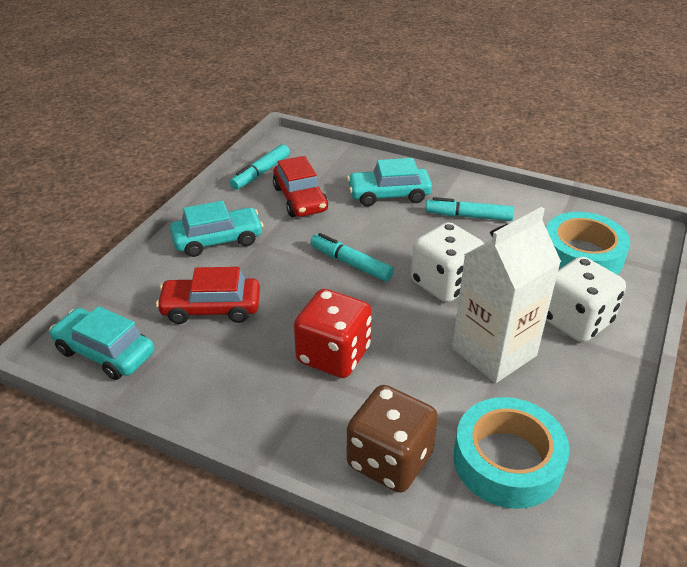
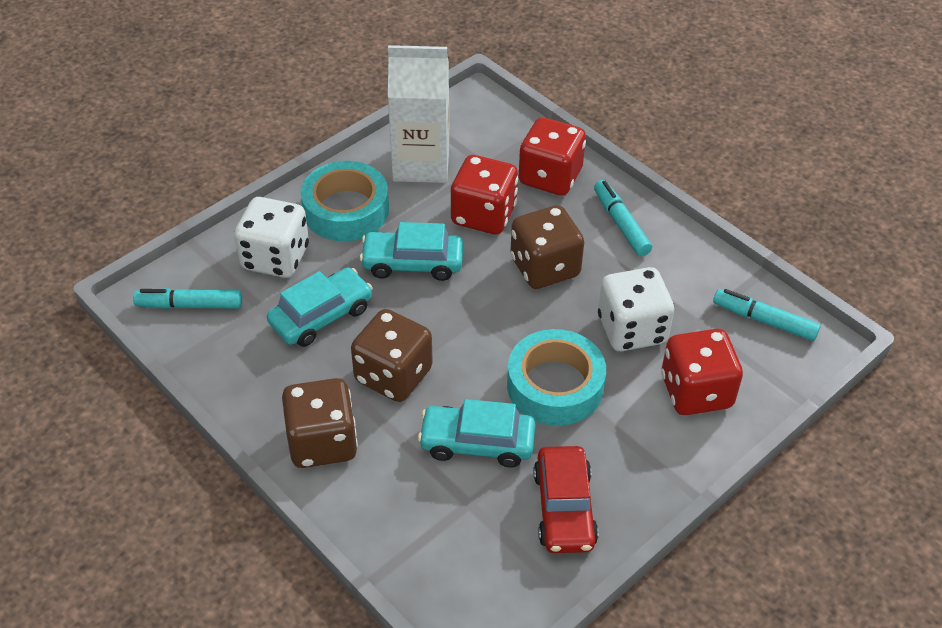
brown dice: 1 -> 3
red car: 2 -> 1
red dice: 1 -> 3

